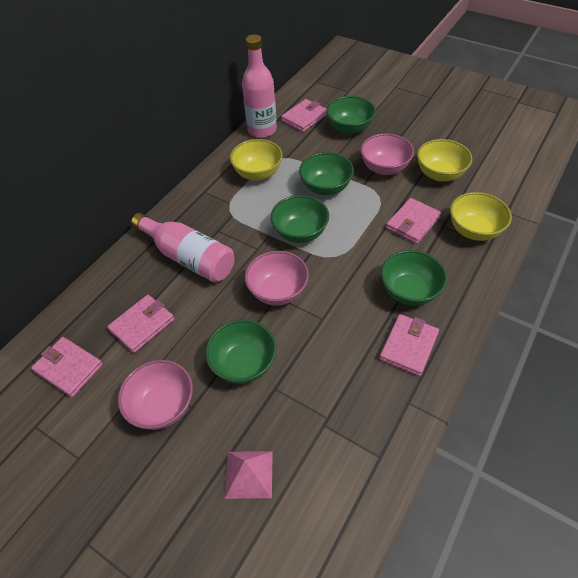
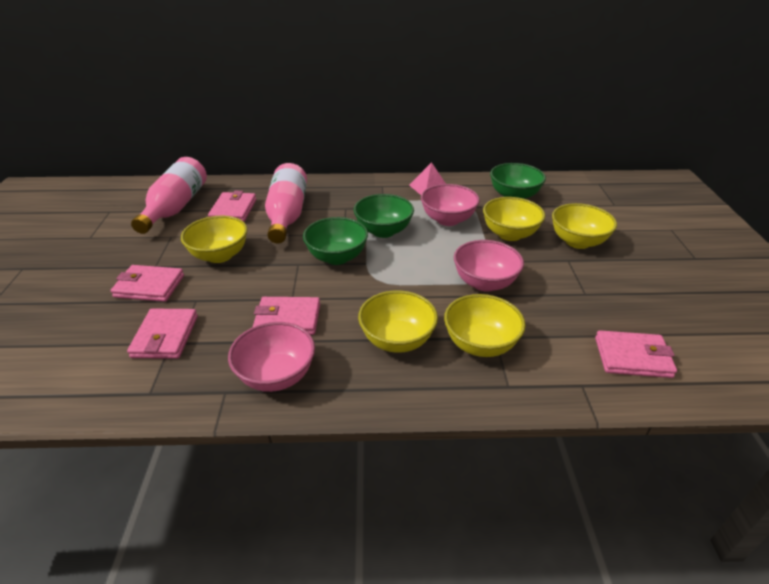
green bowl: 5 -> 3
yellow bowl: 3 -> 5

